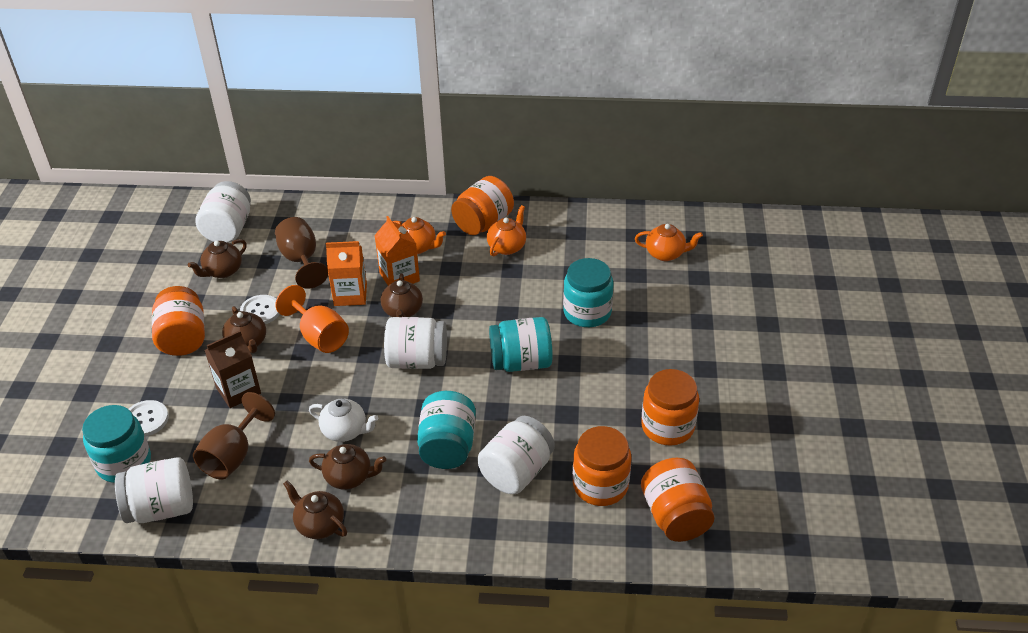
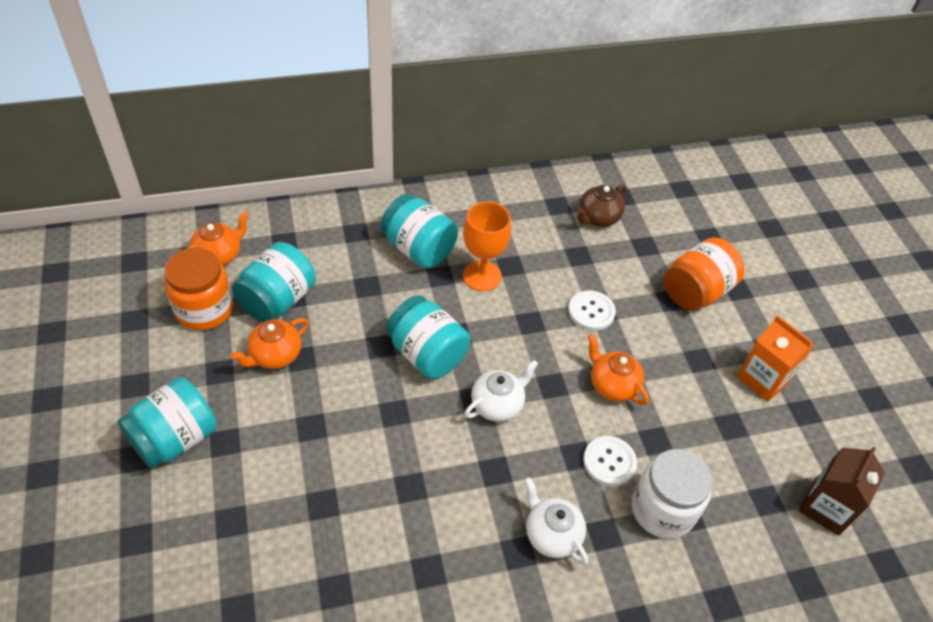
brown goblet: 2 -> 0
brown teapot: 5 -> 1
orange carton: 2 -> 1
orange jar: 5 -> 2
white jar: 4 -> 1
white teapot: 1 -> 2

